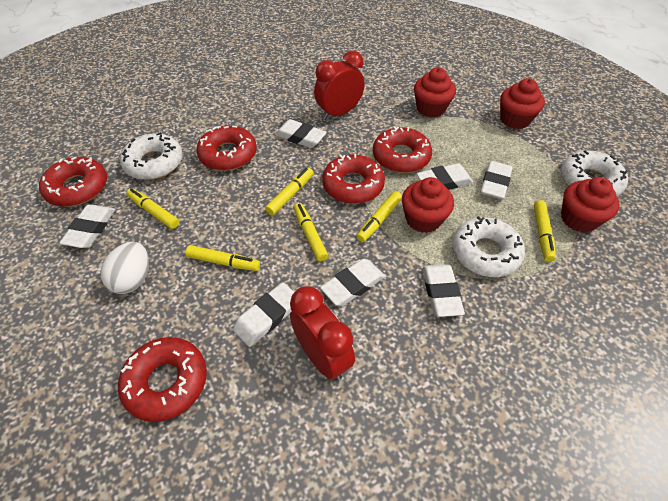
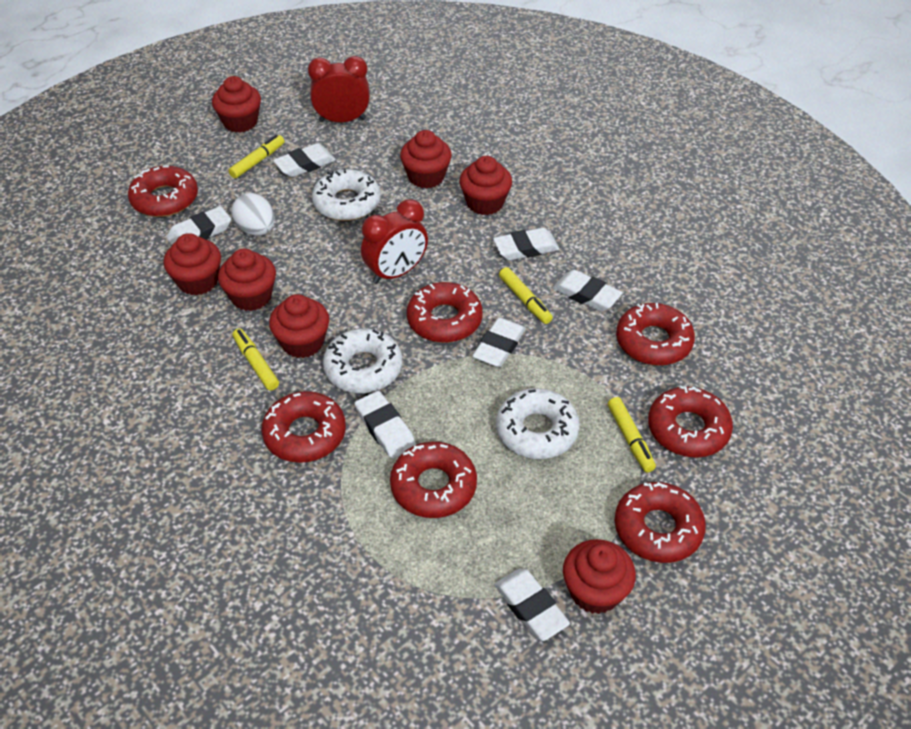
red cupcake: 4 -> 7
red donut: 5 -> 7
yellow marker: 6 -> 4

